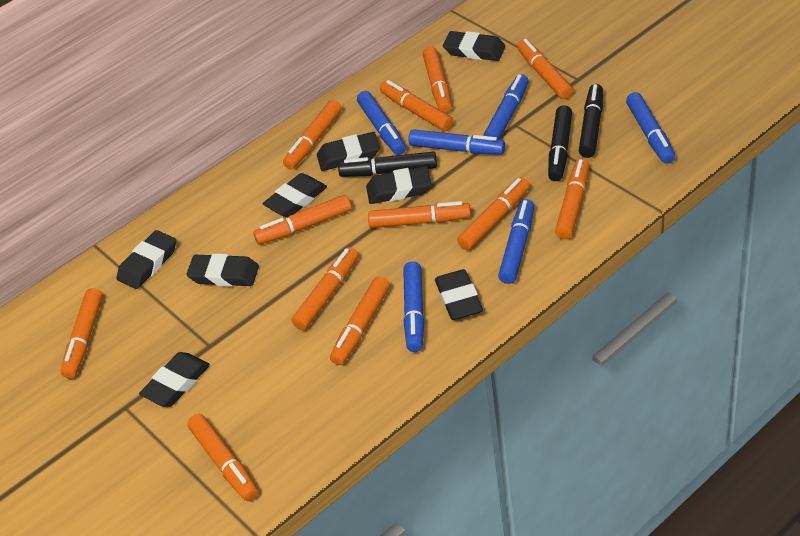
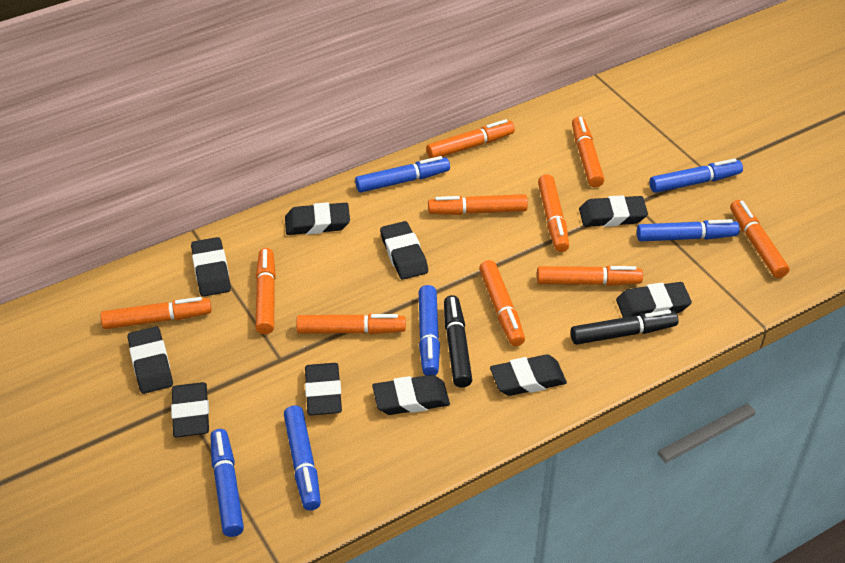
black eraser: 8 -> 10
black marker: 3 -> 2
orange marker: 12 -> 10

